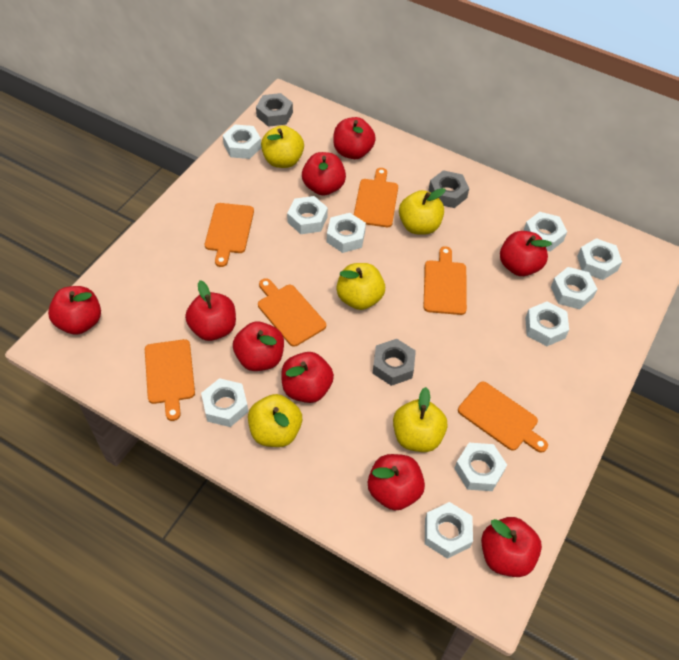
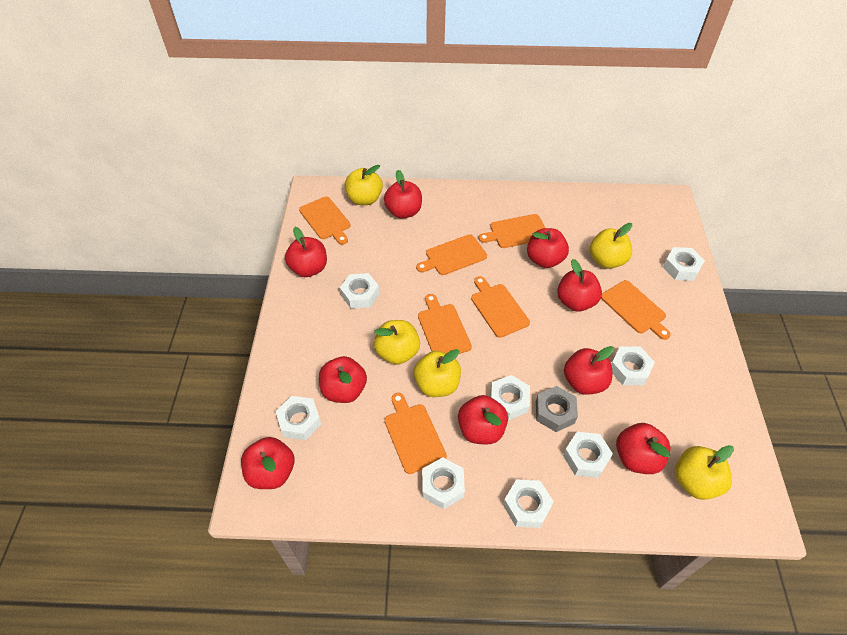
grey nut: 3 -> 1
orange cutting board: 6 -> 7
white nut: 10 -> 8

